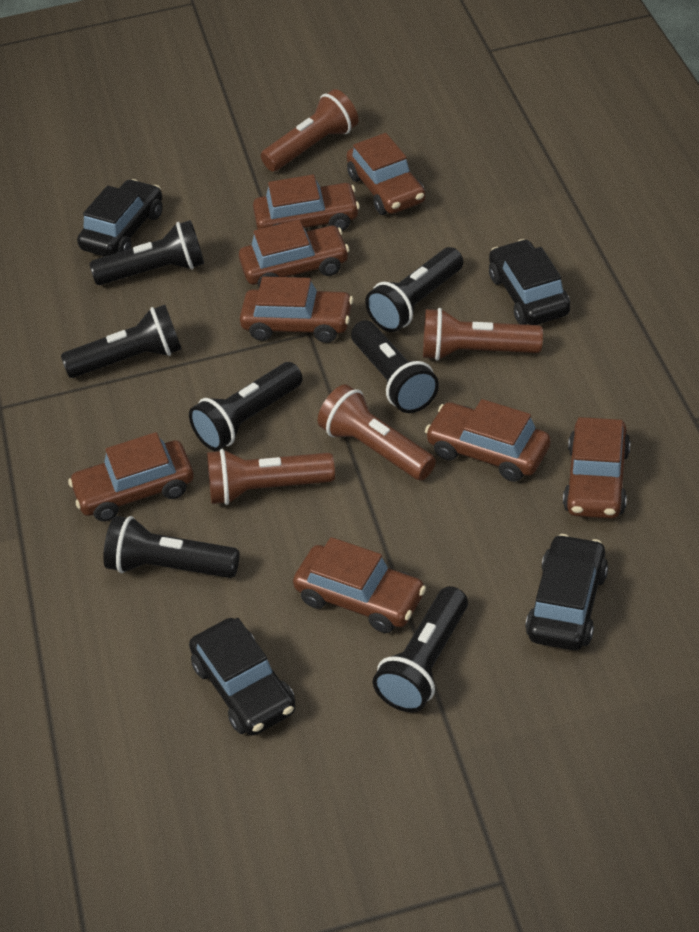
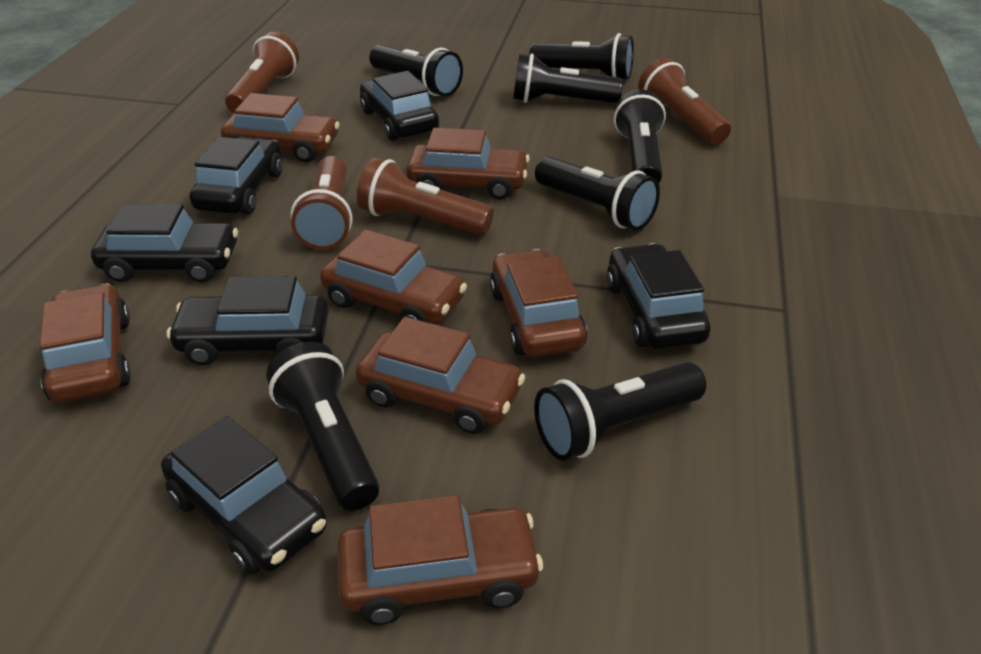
black car: 4 -> 6
brown car: 8 -> 7

